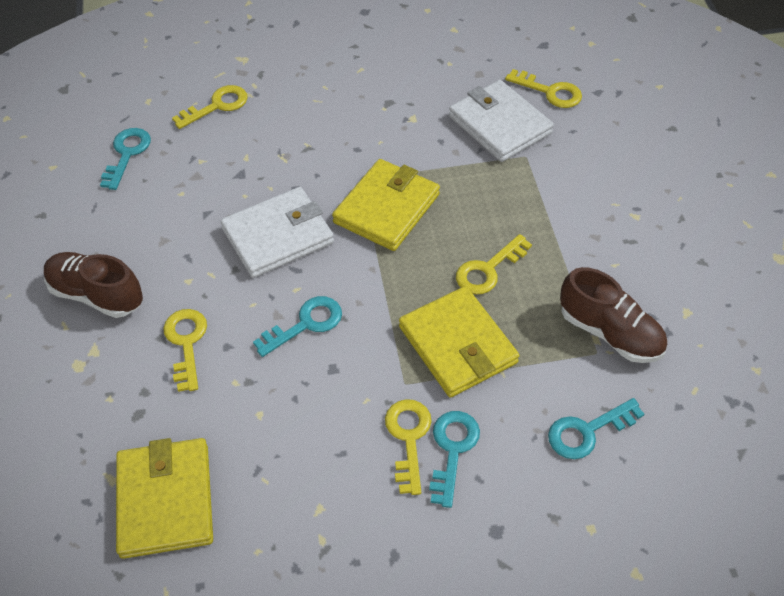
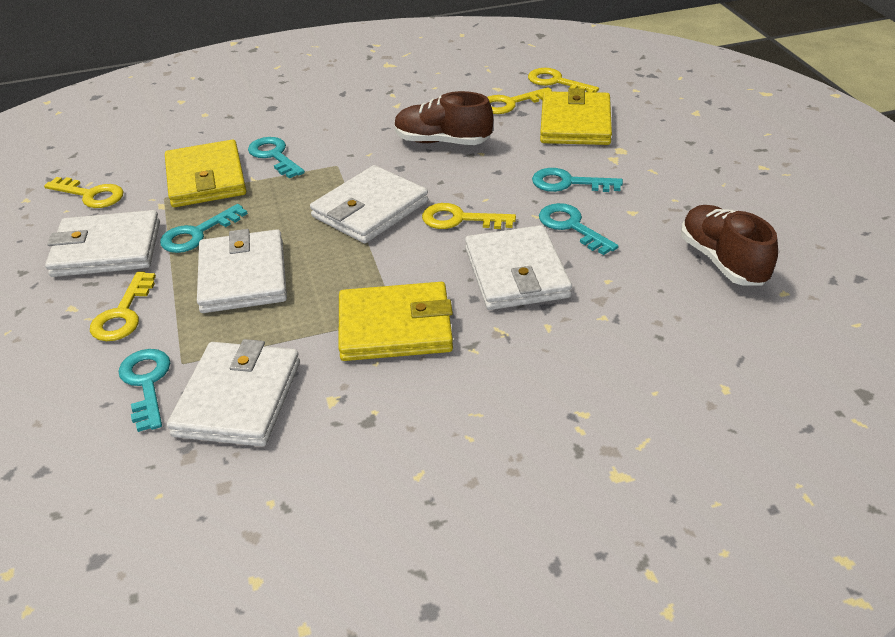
turquoise key: 4 -> 5
white wallet: 2 -> 5

